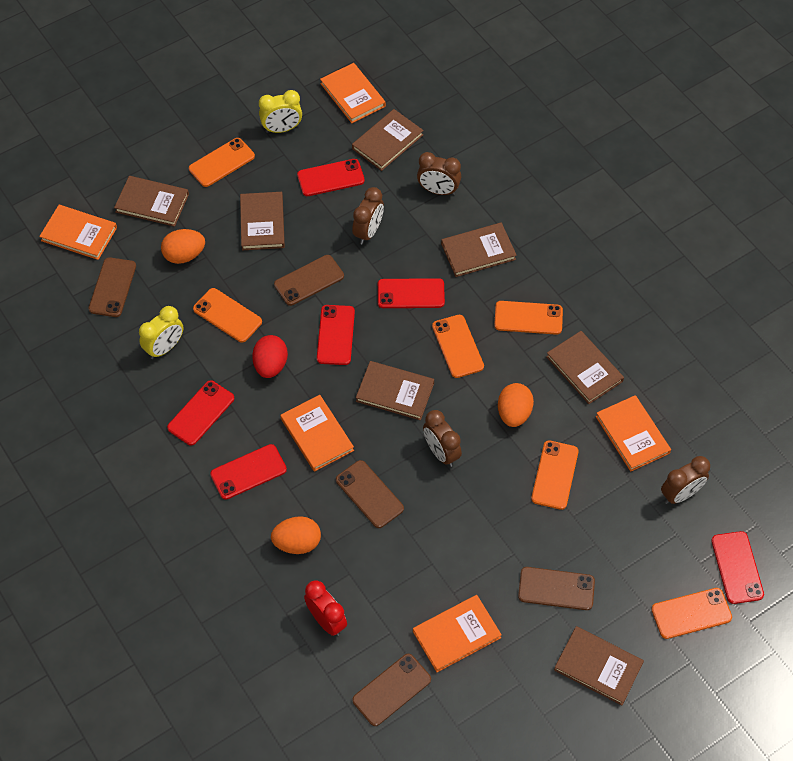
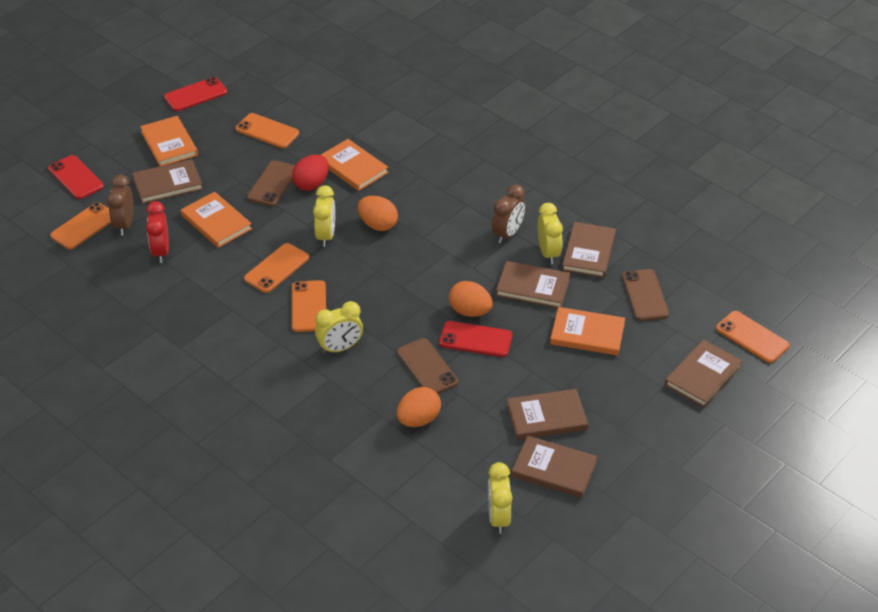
brown book: 7 -> 6
brown clock: 4 -> 2
brown phone: 5 -> 3
orange book: 5 -> 4
orange phone: 6 -> 5
red phone: 6 -> 3
yellow clock: 2 -> 4

